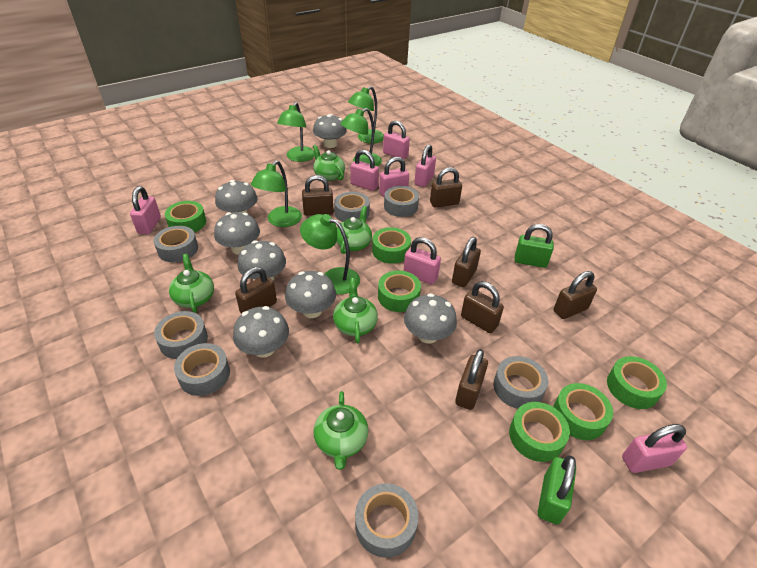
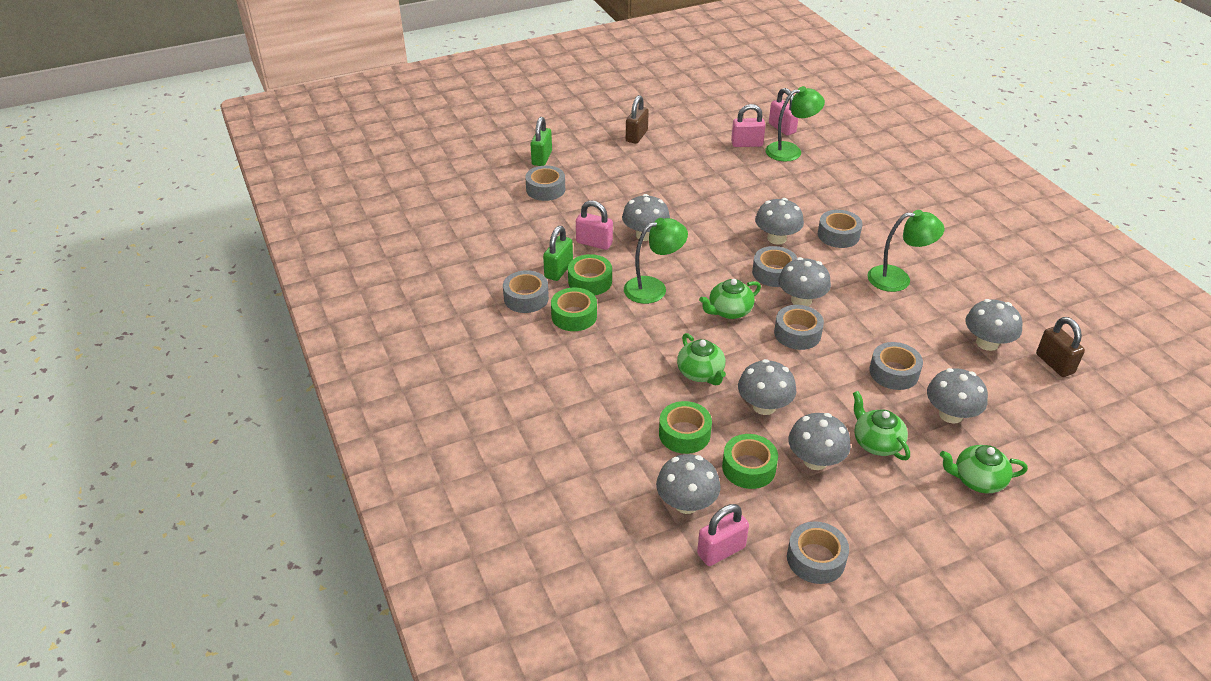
brown padlock: 7 -> 2
green lamp: 5 -> 3
green tape: 6 -> 4
green teapot: 5 -> 4
grey mushroom: 7 -> 8
pink padlock: 7 -> 4

